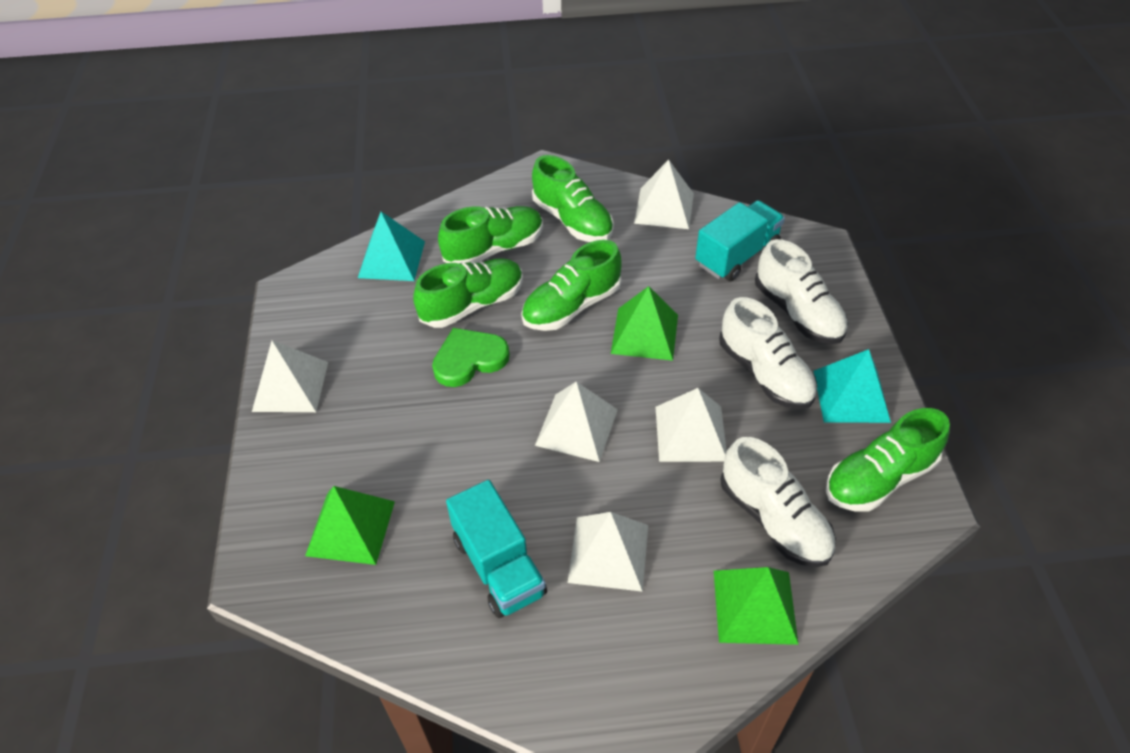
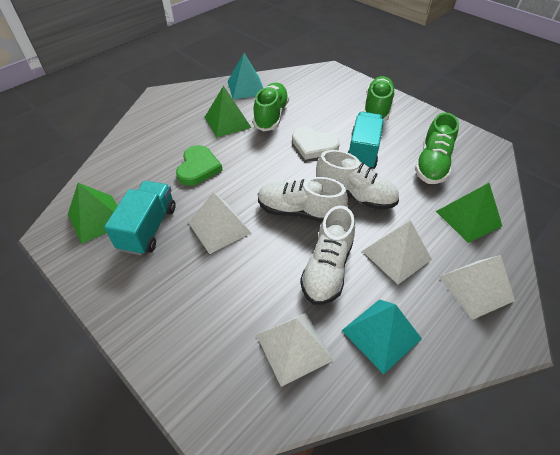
green shoe: 5 -> 3
white heart: 0 -> 1
white pyramid: 5 -> 4

